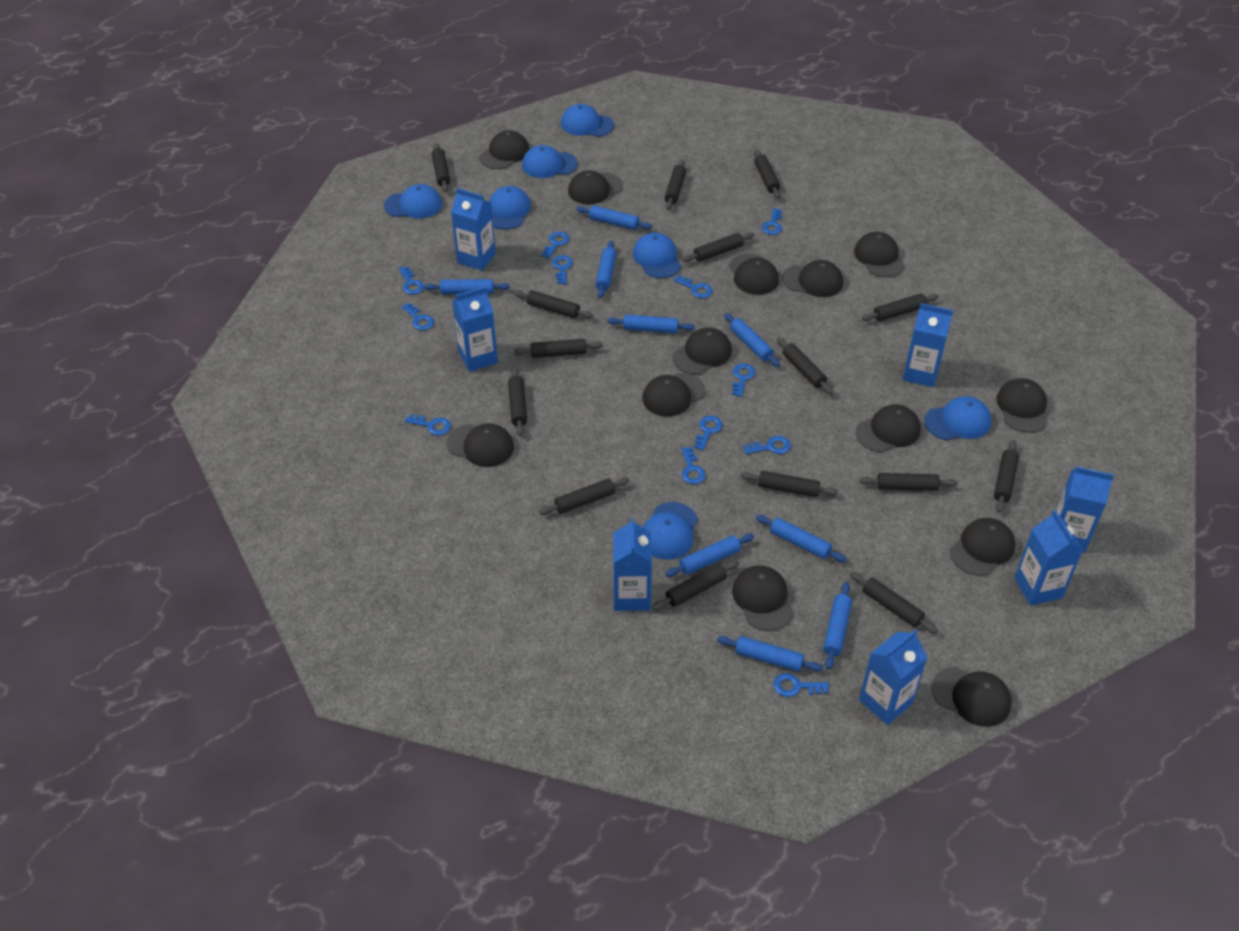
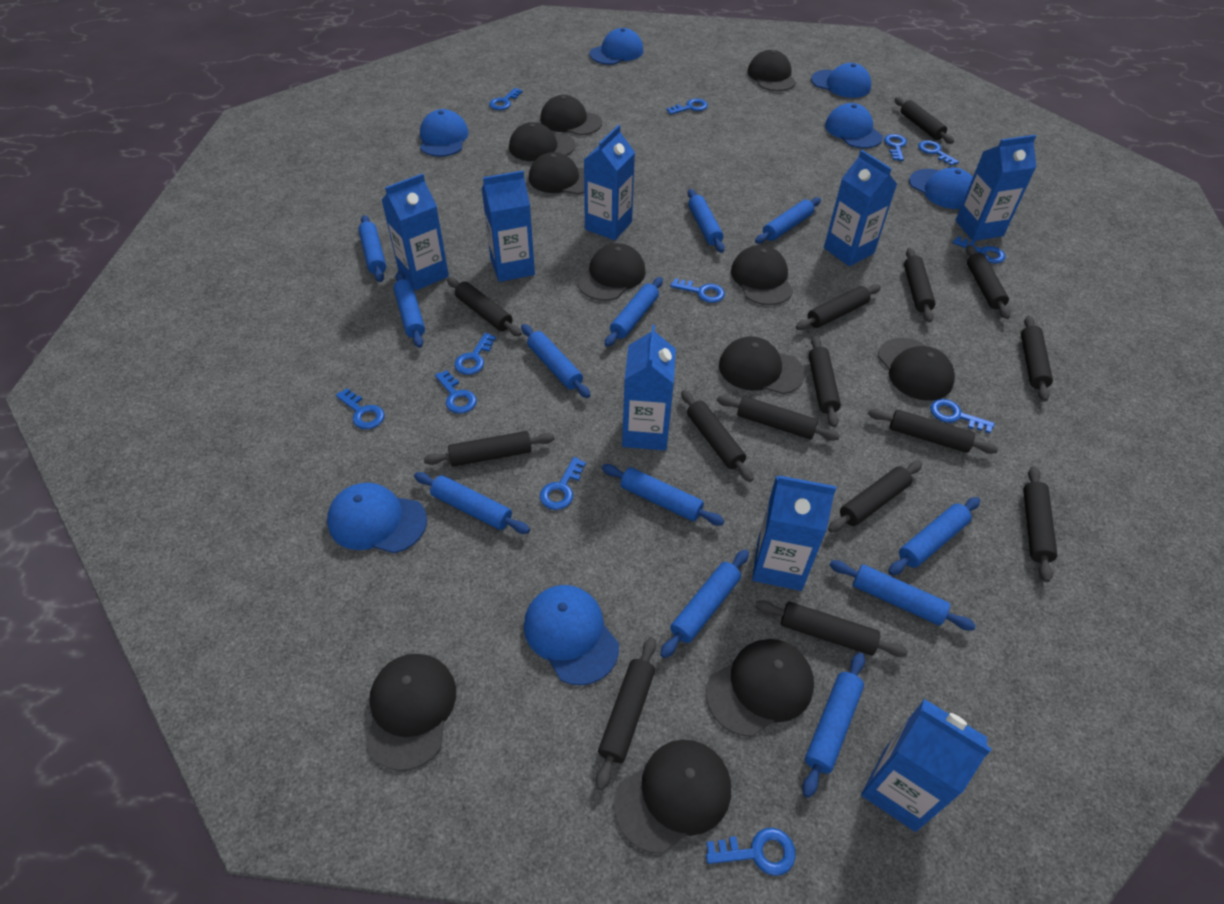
black cap: 13 -> 11
blue carton: 7 -> 8
blue rolling pin: 9 -> 12

